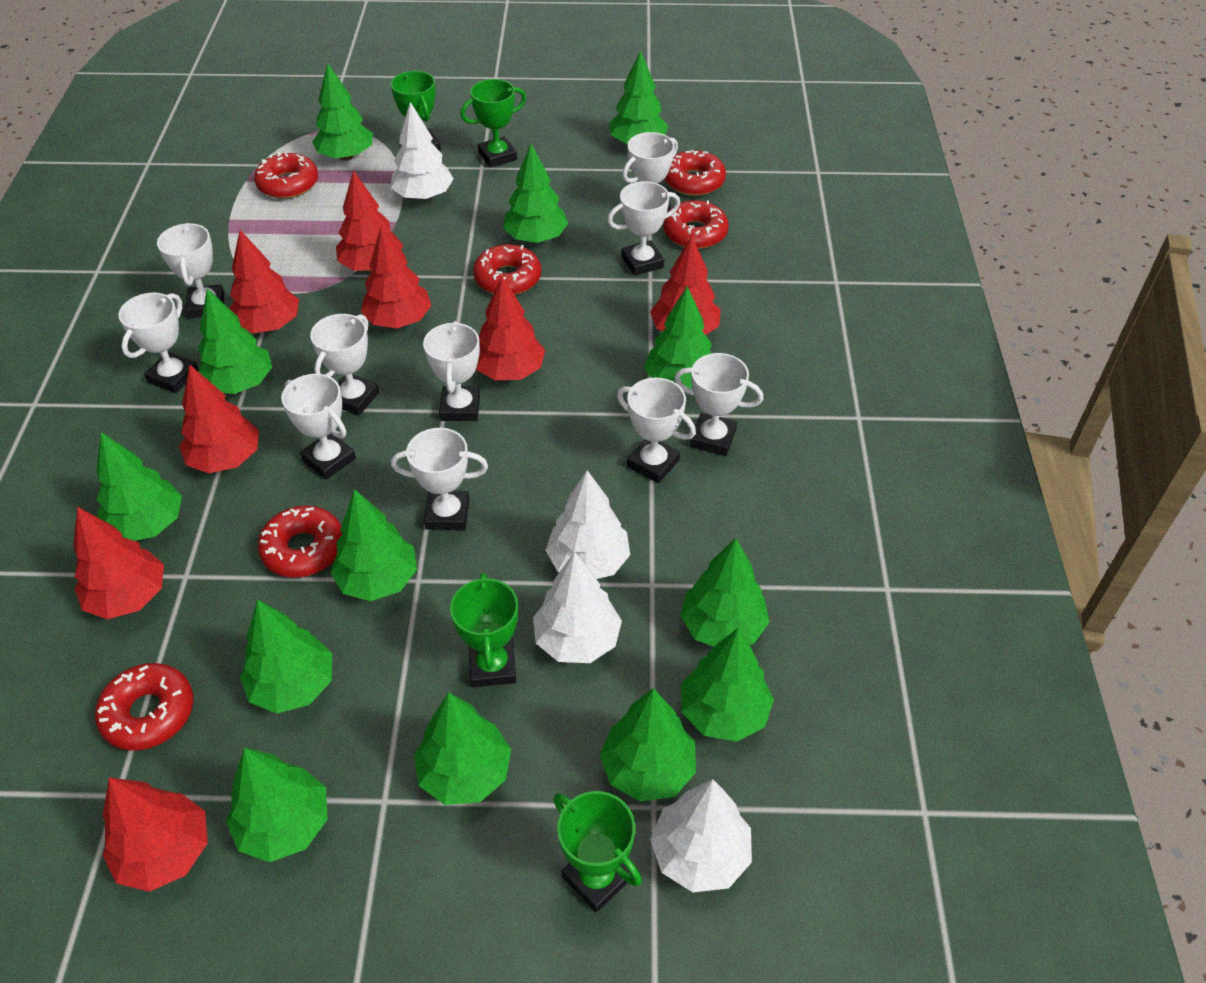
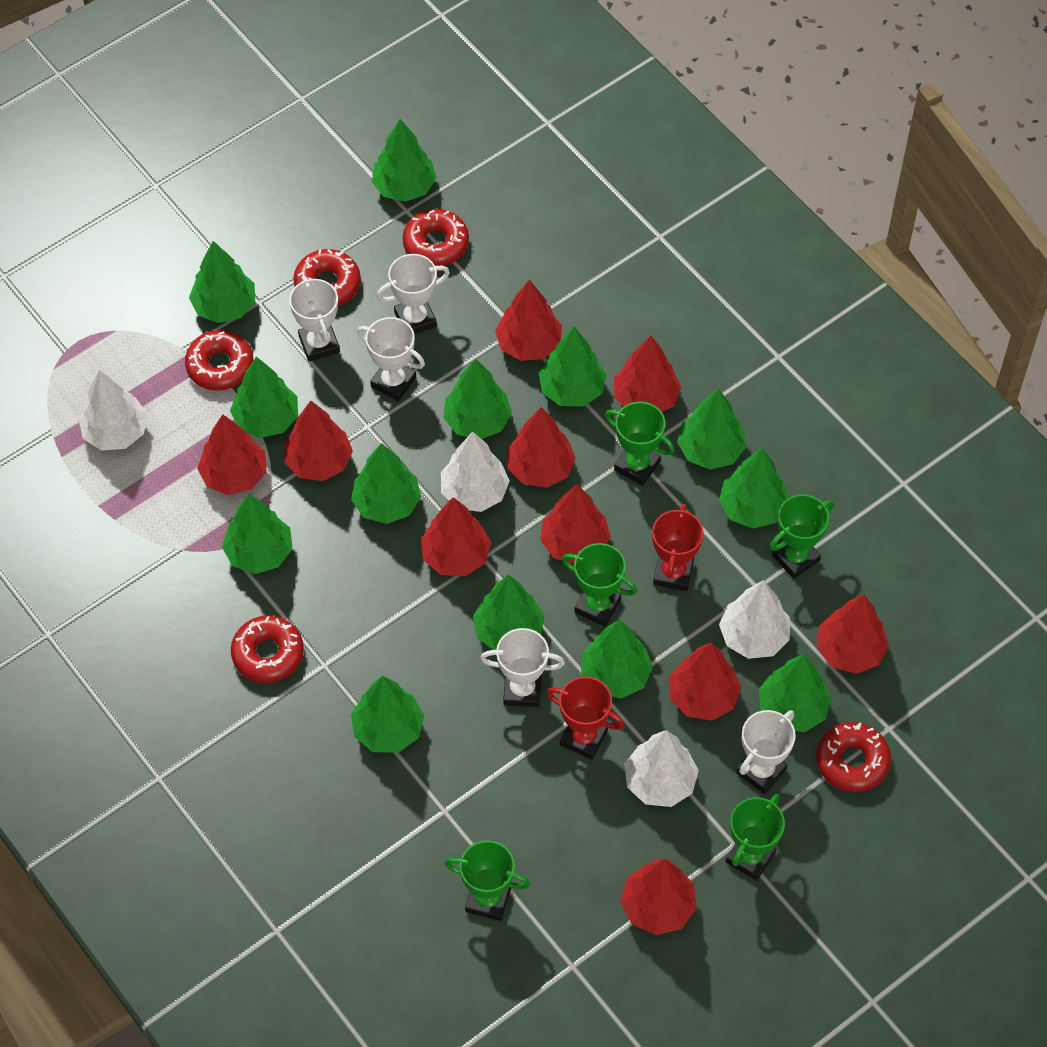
green trophy: 4 -> 5
red donut: 6 -> 5
red tree: 8 -> 10
red trophy: 0 -> 2
white trophy: 10 -> 5

